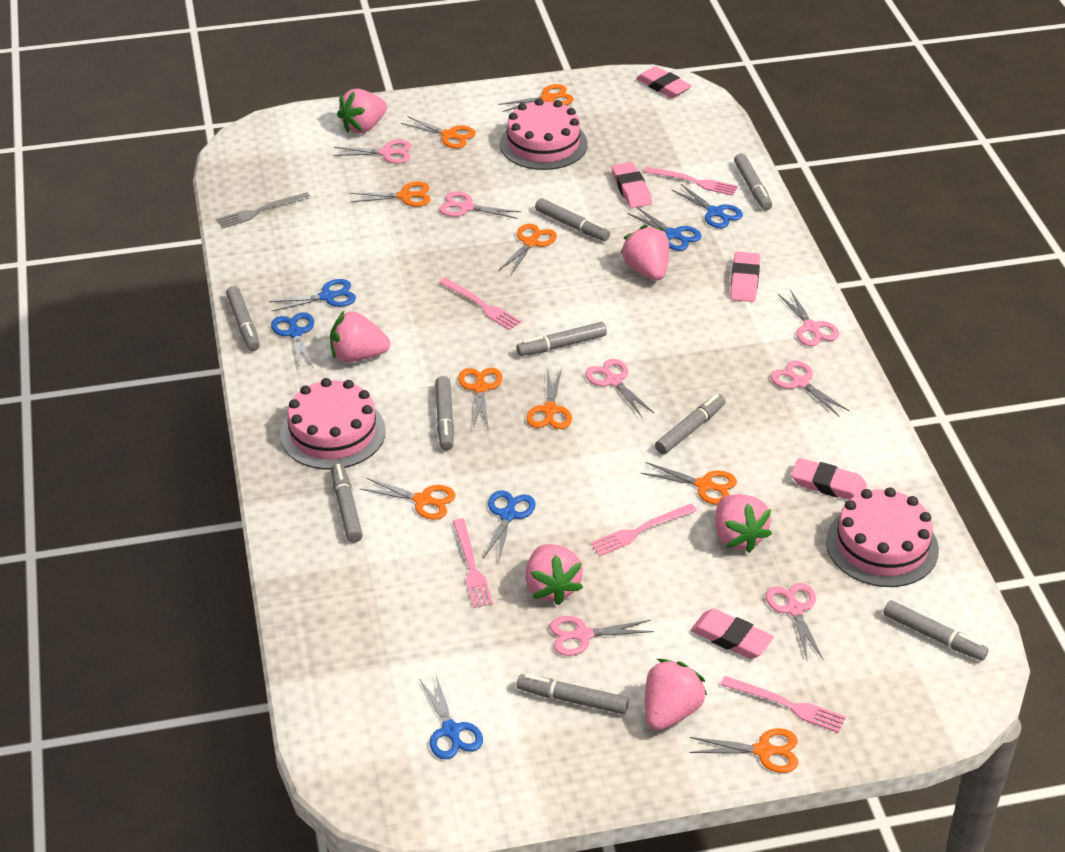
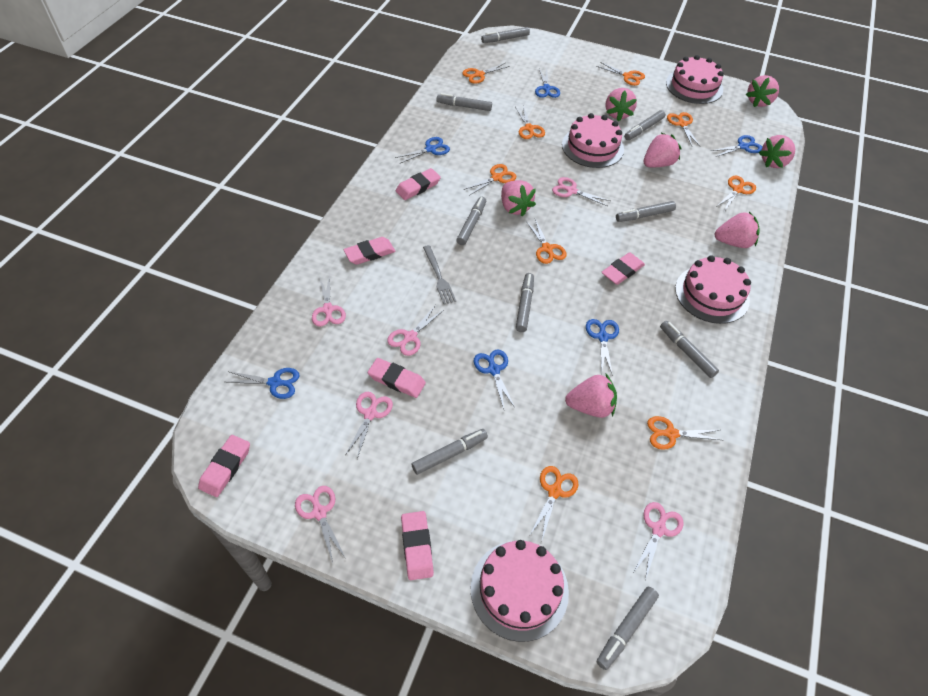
pink cake: 3 -> 4
pink eraser: 5 -> 6
pink fork: 5 -> 0
pink scissors: 7 -> 6
pink strawberry: 6 -> 7

